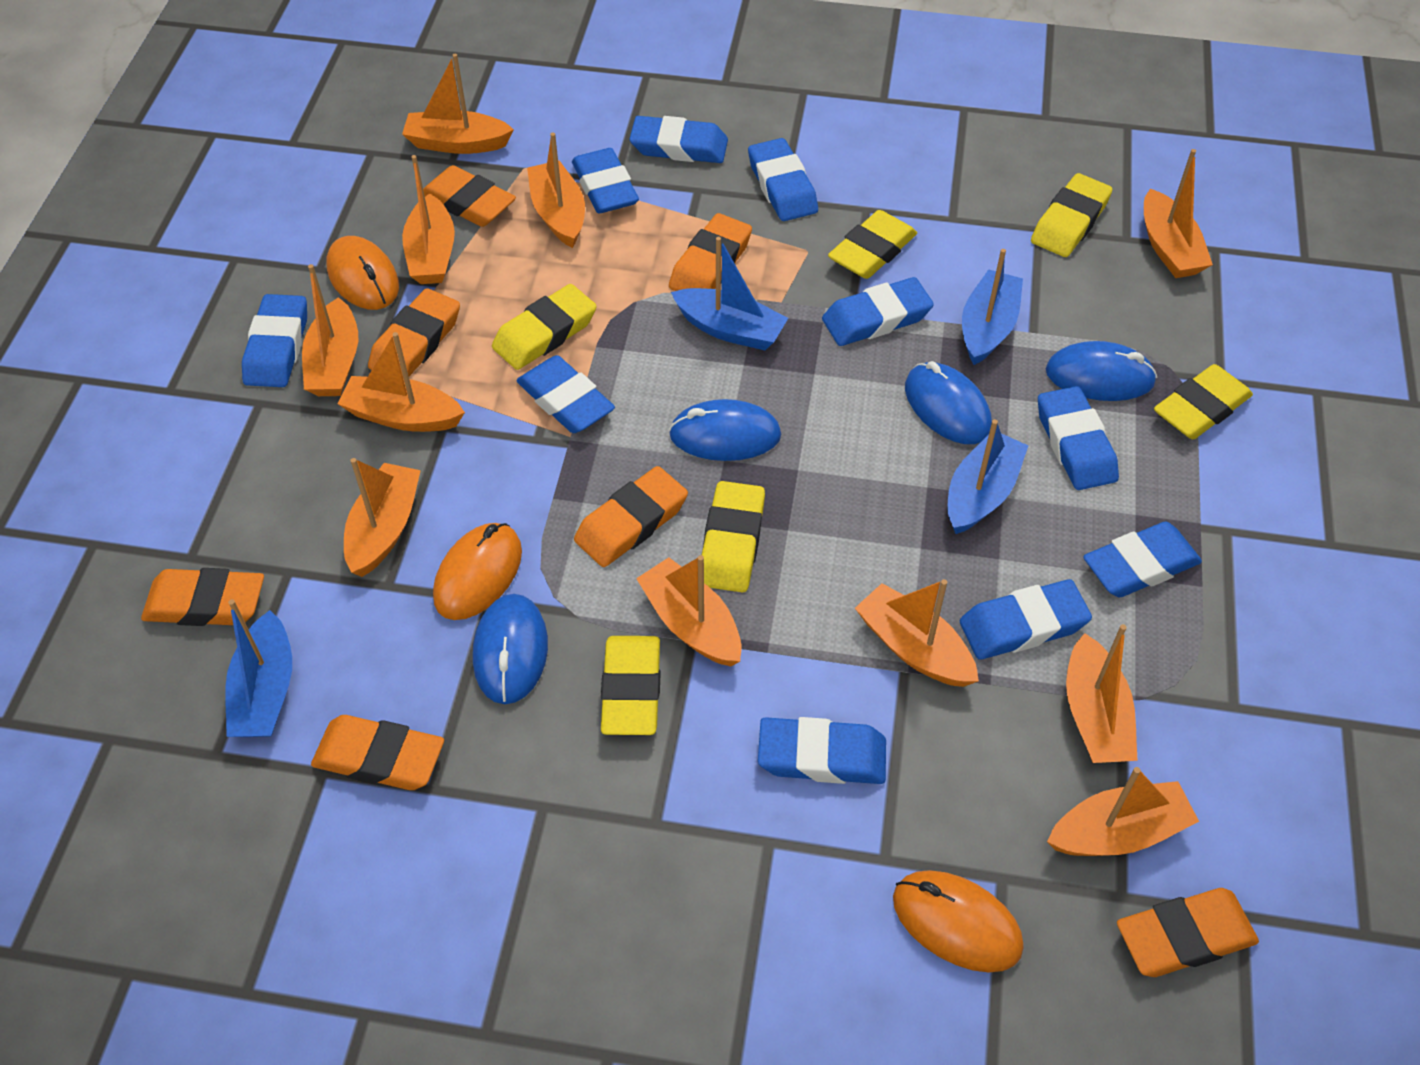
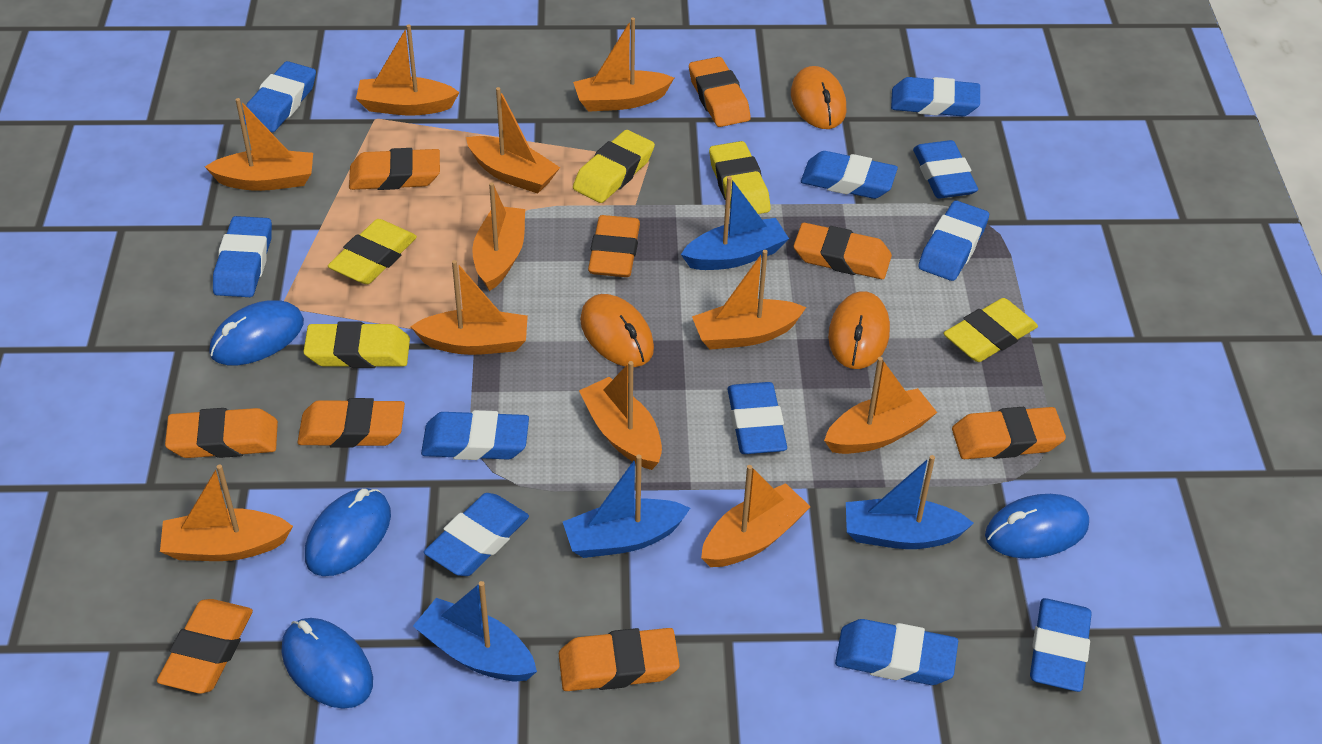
blue eraser: 10 -> 11
orange eraser: 7 -> 9
yellow eraser: 6 -> 5

